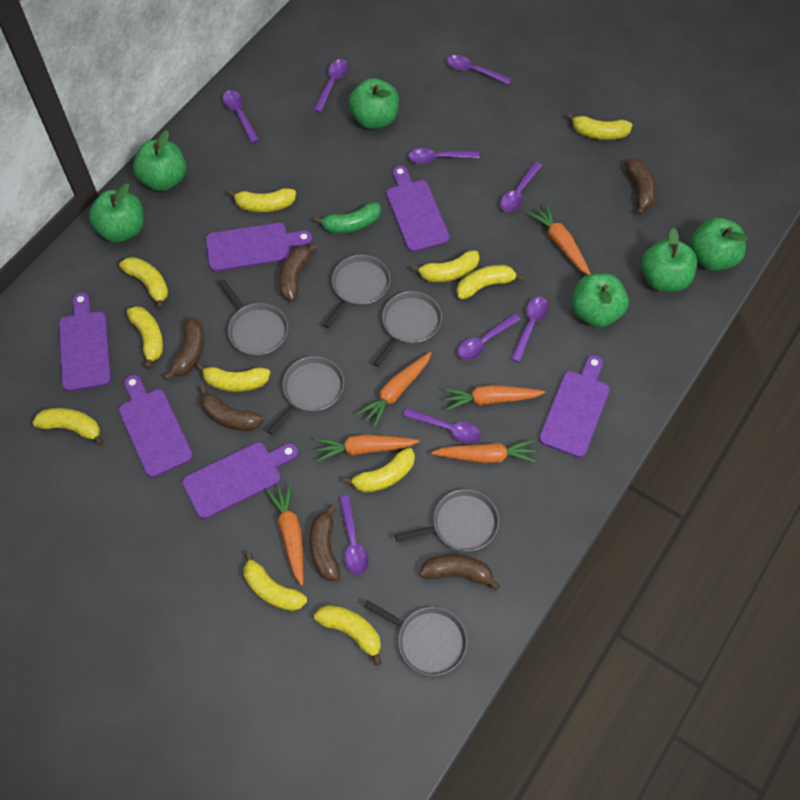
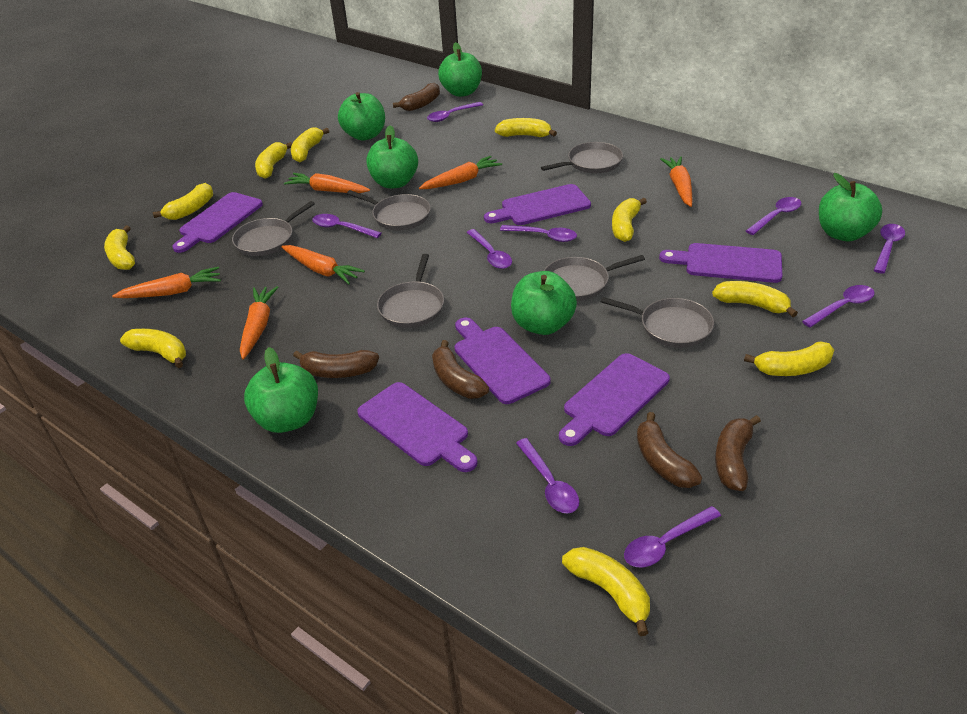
brown banana: 6 -> 5
green banana: 1 -> 0
yellow banana: 11 -> 10

